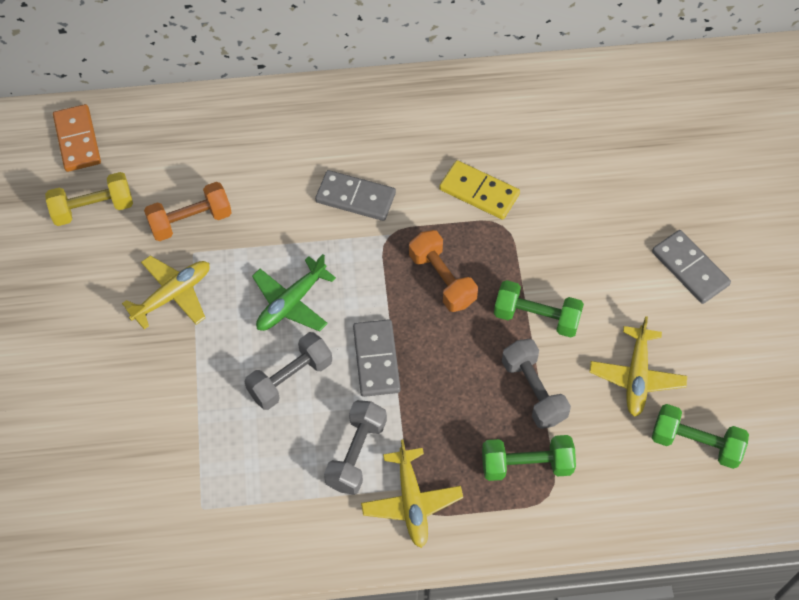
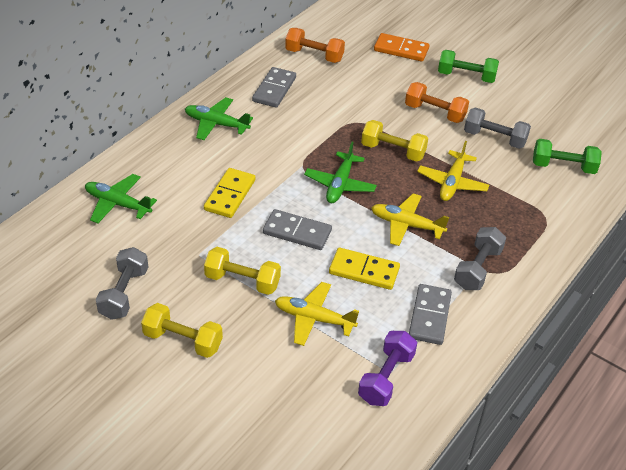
green dumbbell: 3 -> 2
green plane: 1 -> 3
purple dumbbell: 0 -> 1
yellow domino: 1 -> 2
yellow dumbbell: 1 -> 3

